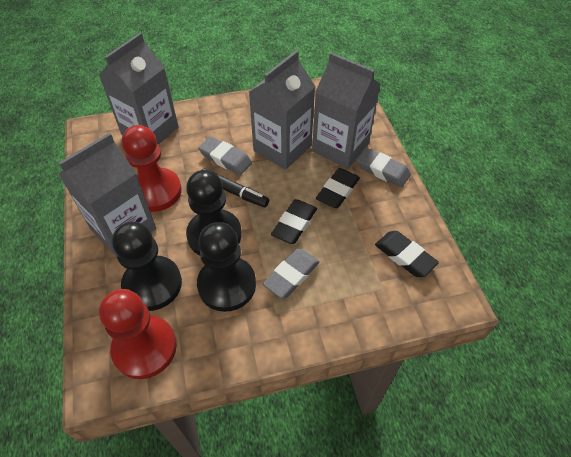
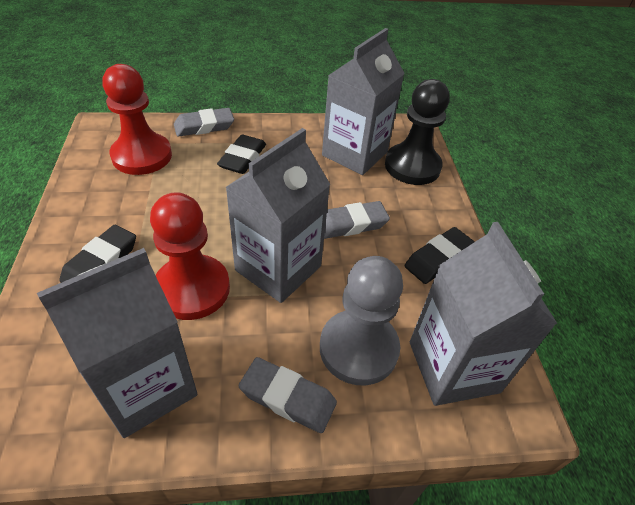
black marker: 1 -> 0
black pawn: 3 -> 1
grey pawn: 0 -> 1

